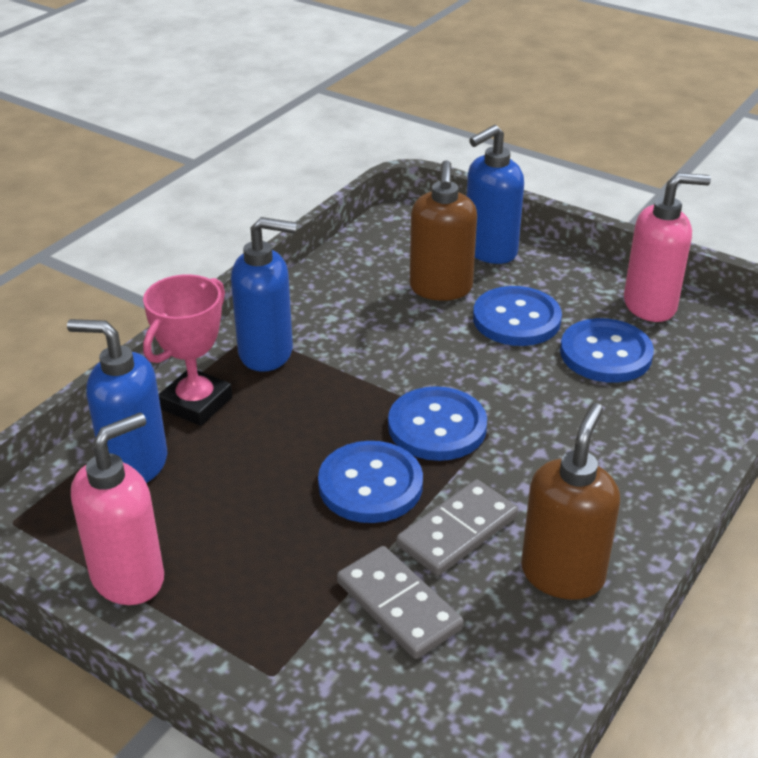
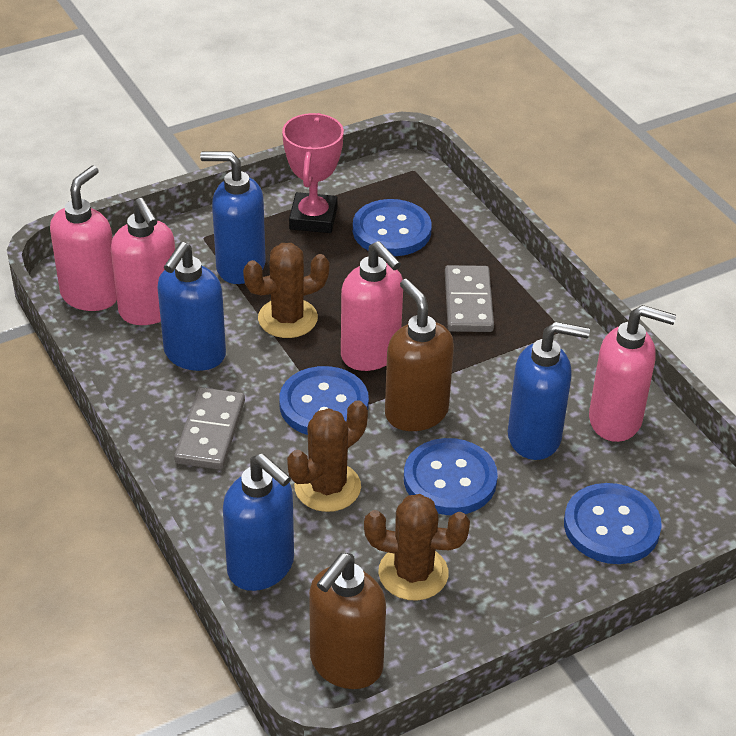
blue soap dispenser: 3 -> 4
brown cactus: 0 -> 3
pink soap dispenser: 2 -> 4

